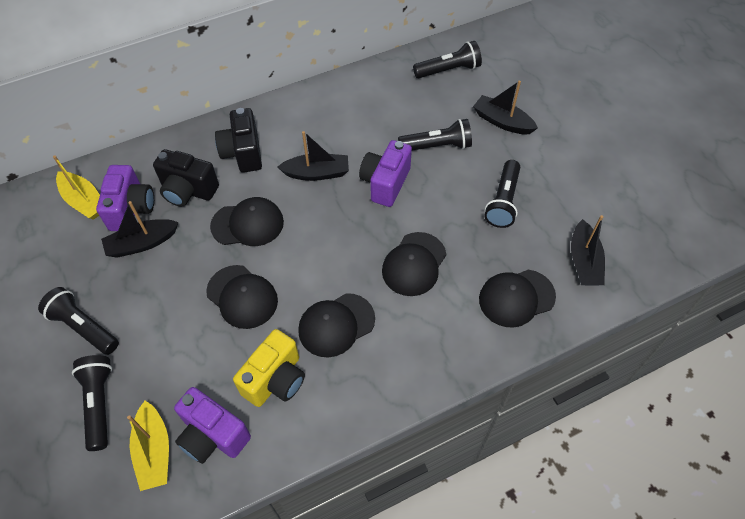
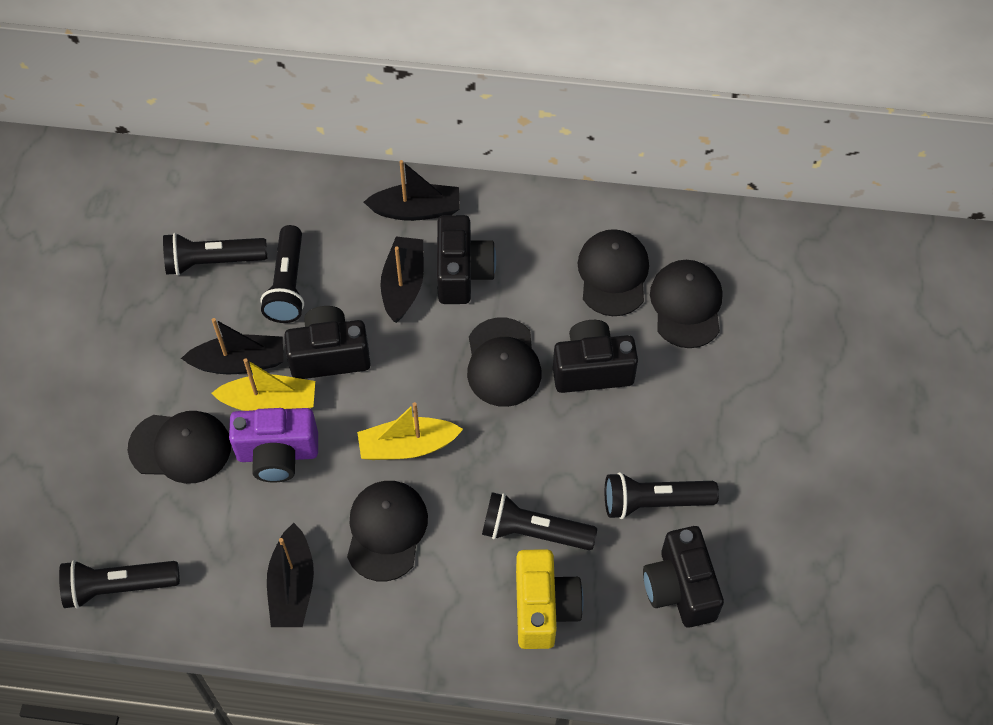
black camera: 2 -> 4
purple camera: 3 -> 1

